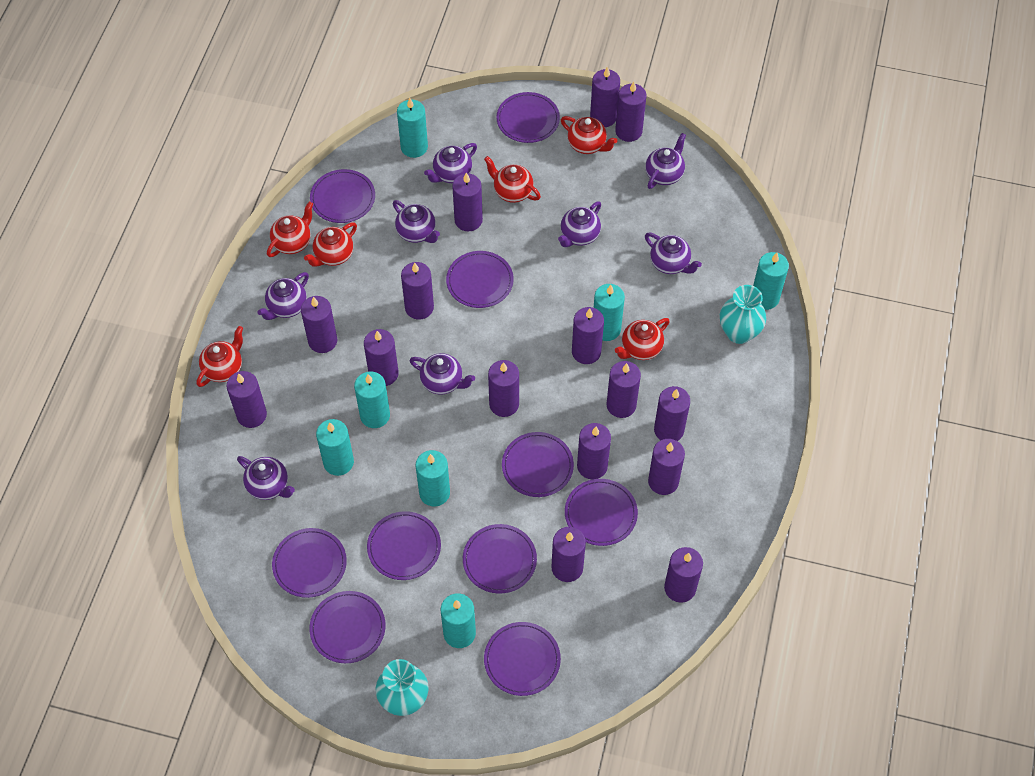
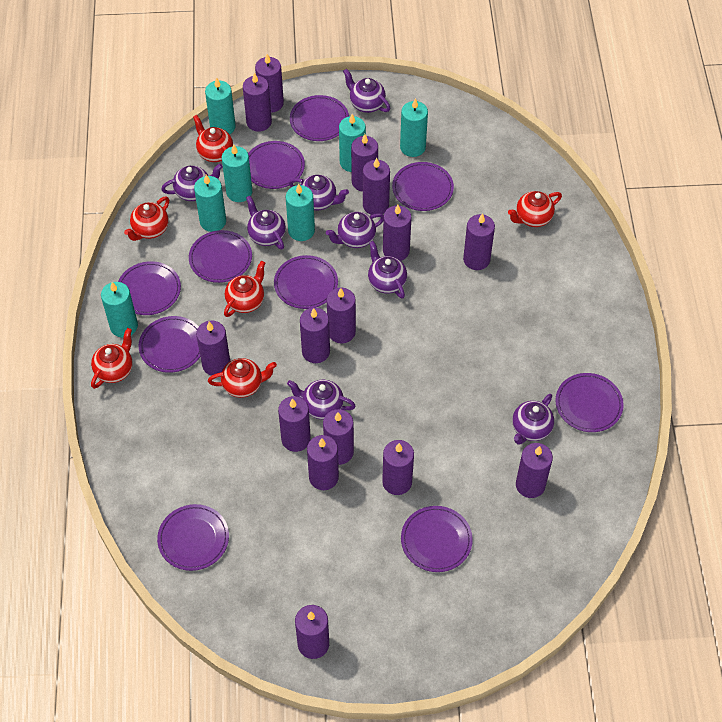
turquoise vase: 2 -> 0

